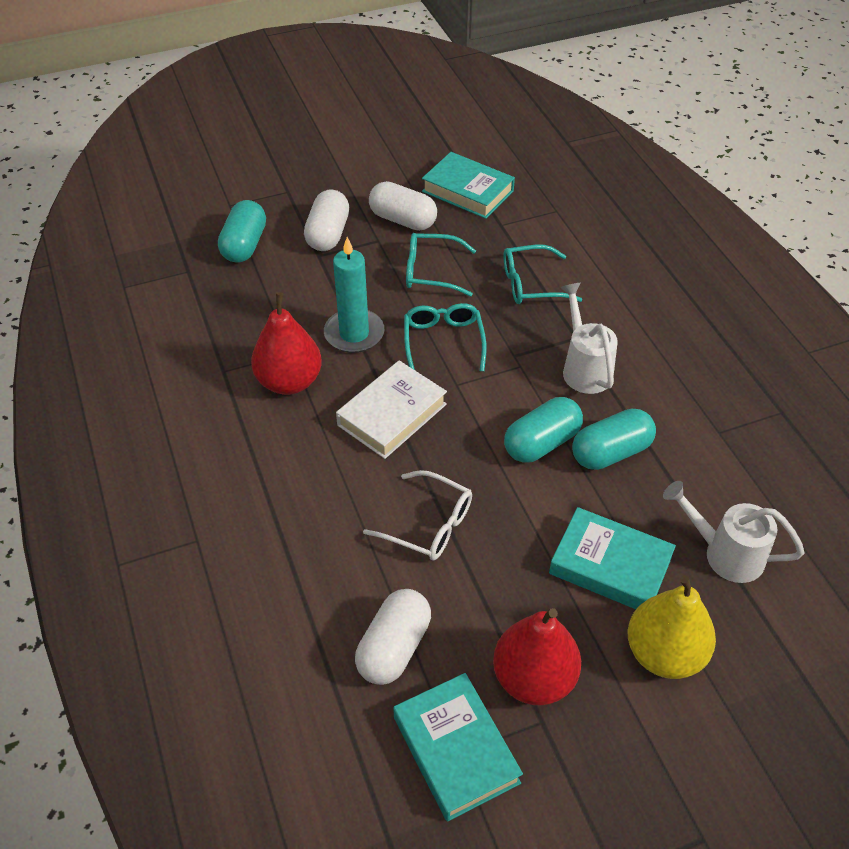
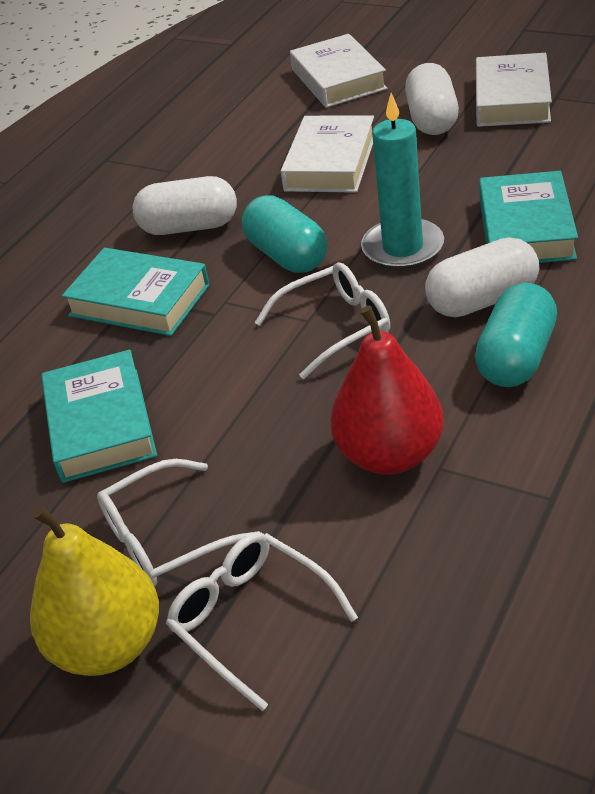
red pear: 2 -> 1
turquoise capsule: 3 -> 2
turquoise glasses: 3 -> 0
white book: 1 -> 3
white glasses: 1 -> 3
white watering can: 2 -> 0

